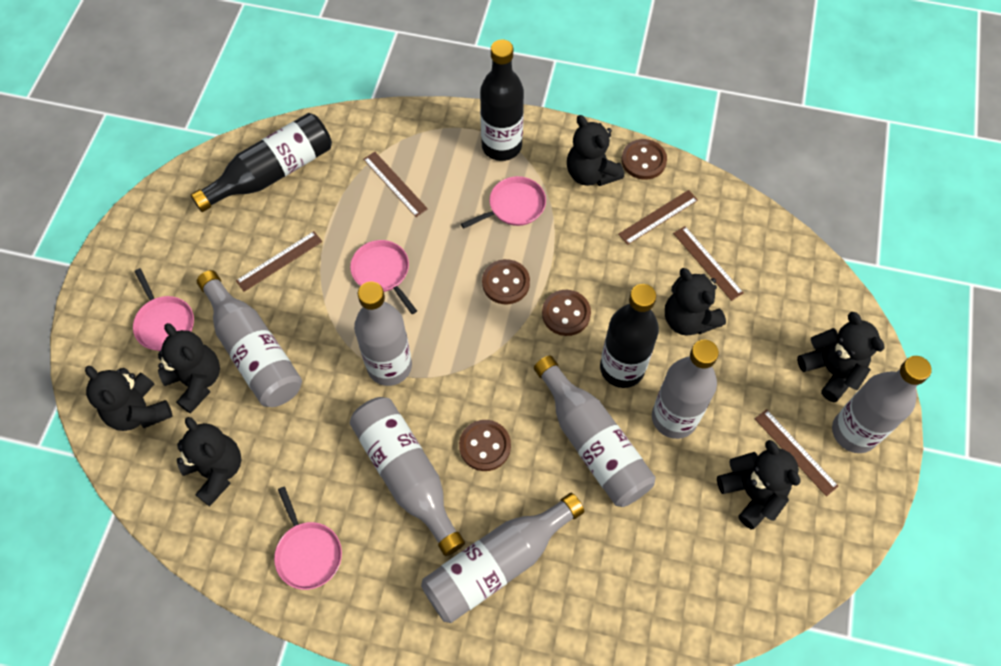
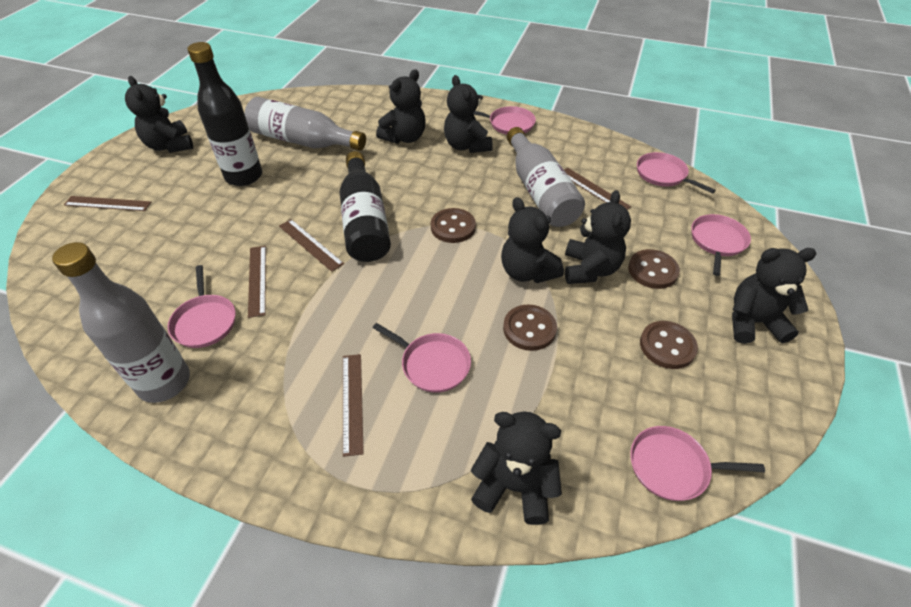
black bottle: 3 -> 2
grey bottle: 7 -> 3
pink pan: 4 -> 6

